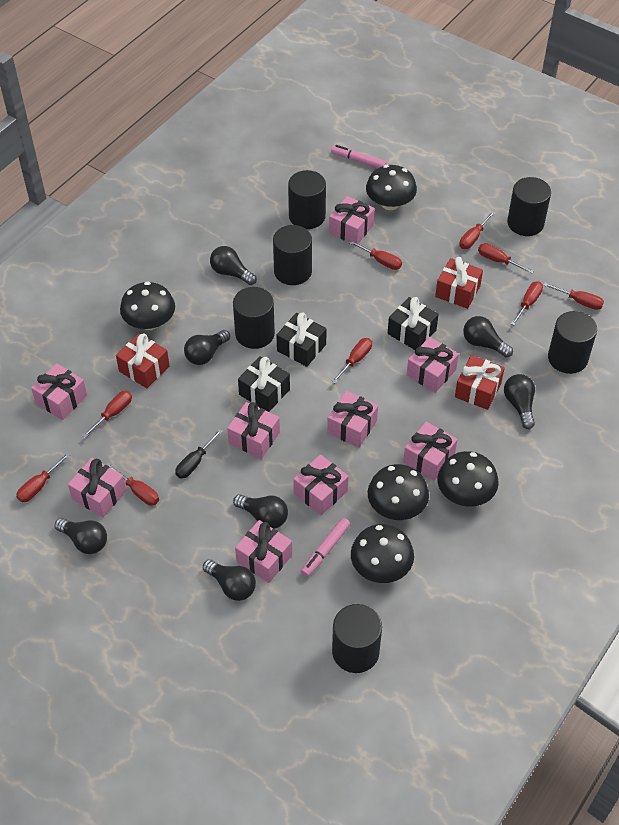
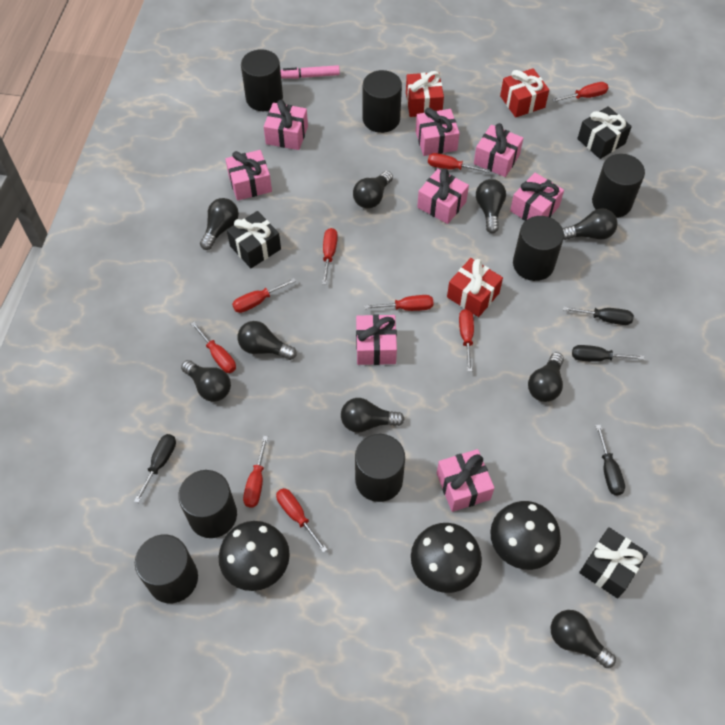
black cylinder: 6 -> 7
black light bulb: 7 -> 9
black mushroom: 5 -> 3
black screwdriver: 1 -> 4
pink gift: 9 -> 8
pink marker: 2 -> 1

